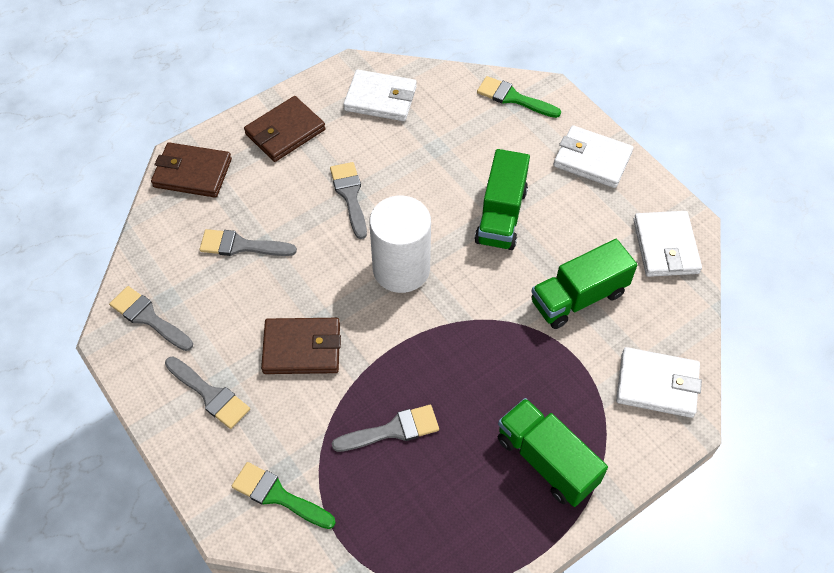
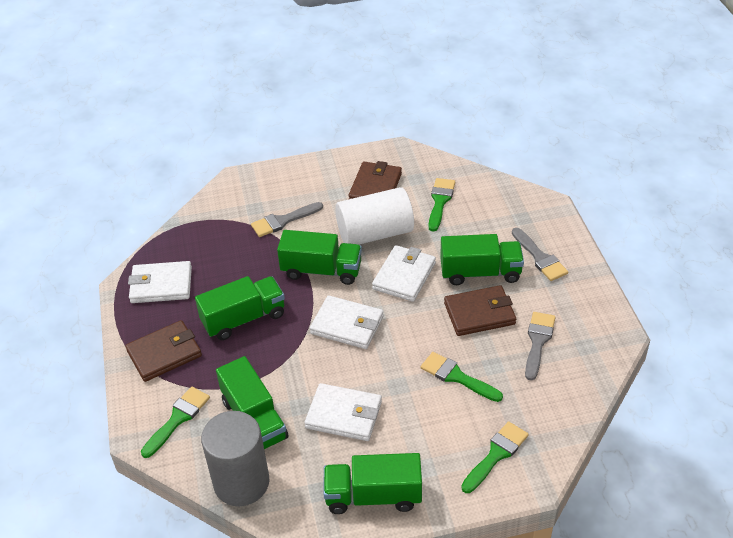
green brush: 2 -> 4
green truck: 3 -> 5
grey brush: 5 -> 3
grey cylinder: 0 -> 1

